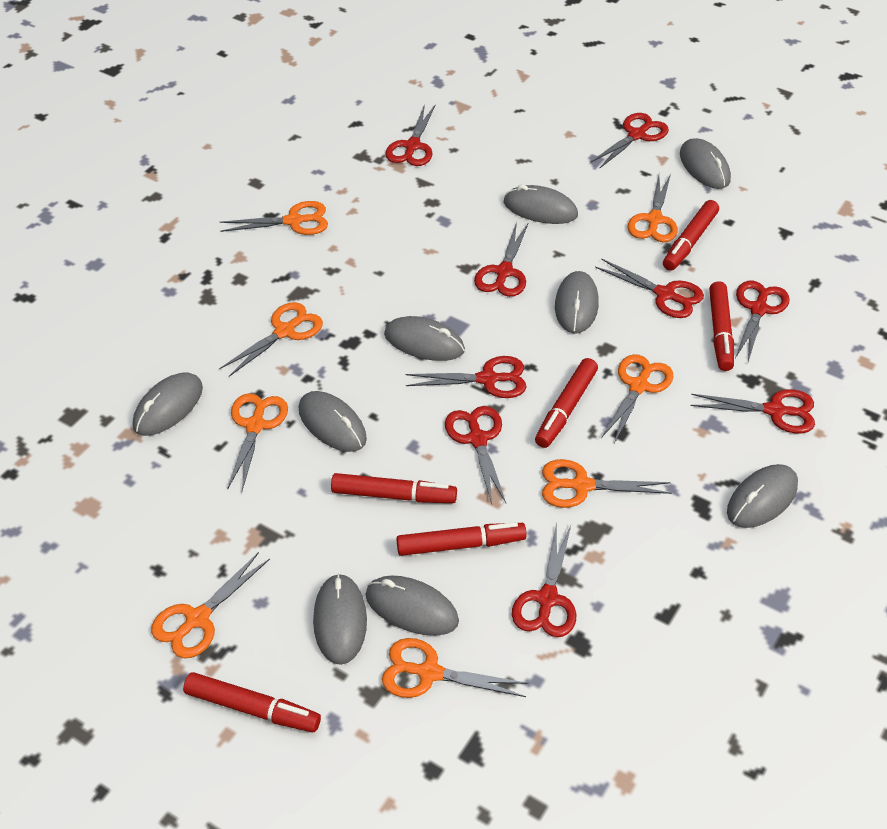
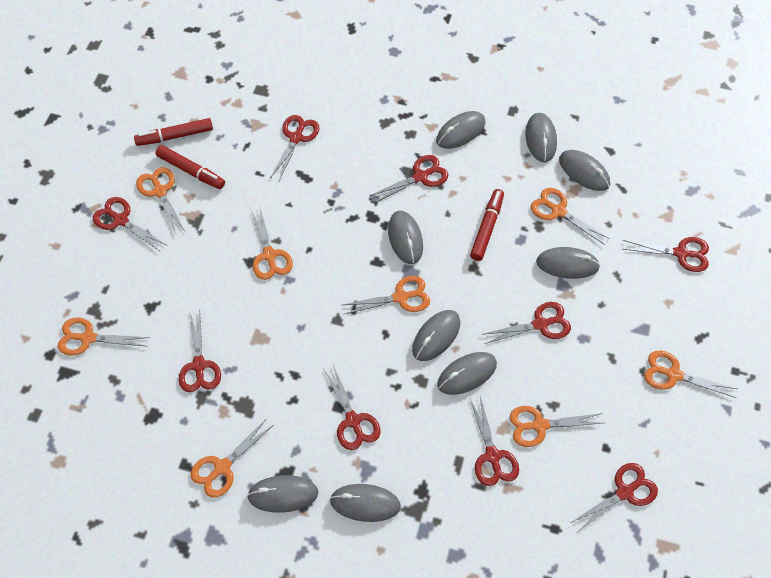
red marker: 6 -> 3

